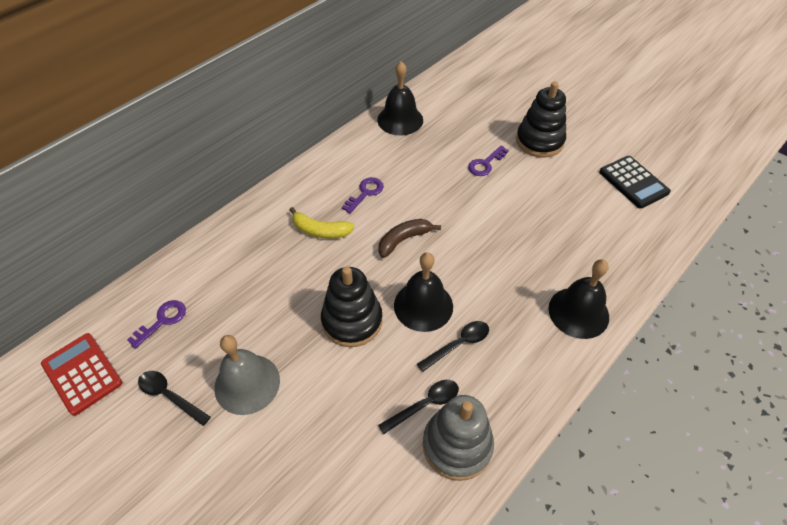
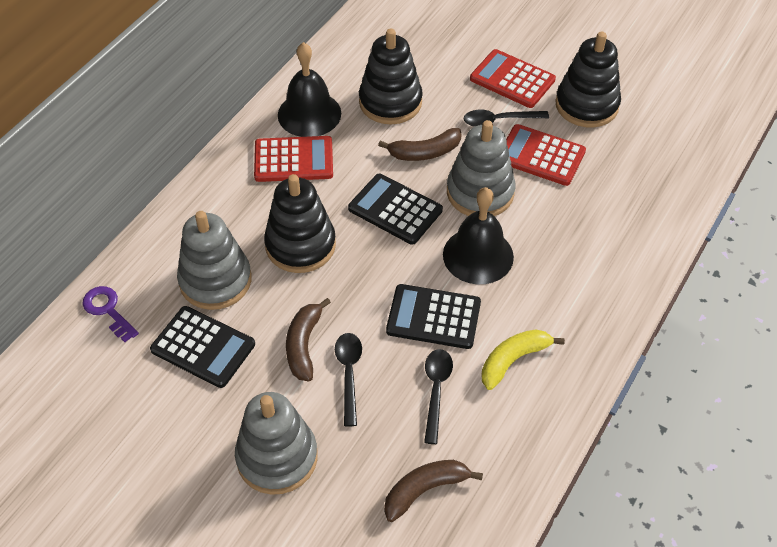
black bell: 3 -> 2
black calculator: 1 -> 3
black stacking toy: 2 -> 3
brown banana: 1 -> 3
grey bell: 1 -> 0
grey stacking toy: 1 -> 3
purple key: 3 -> 1
red calculator: 1 -> 3

